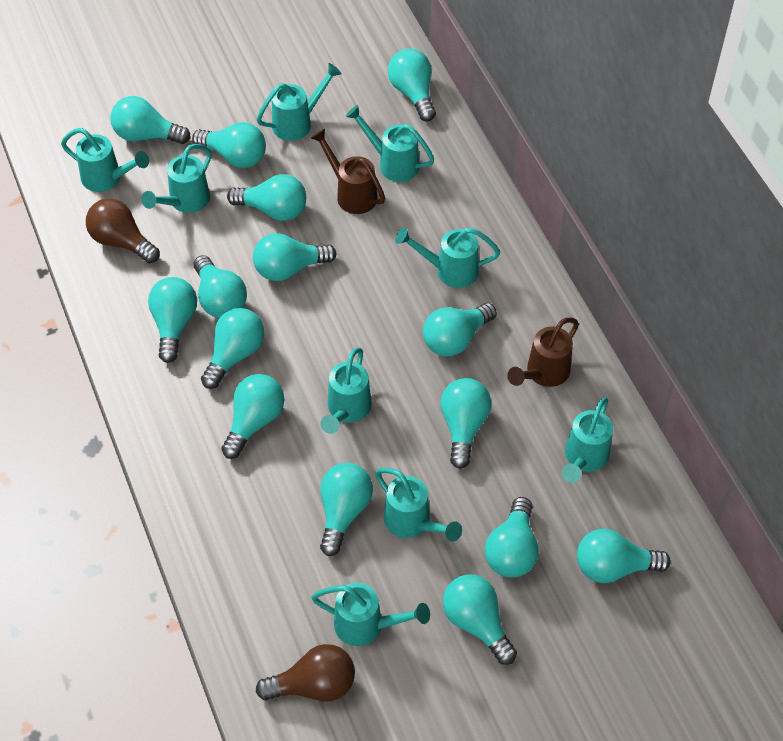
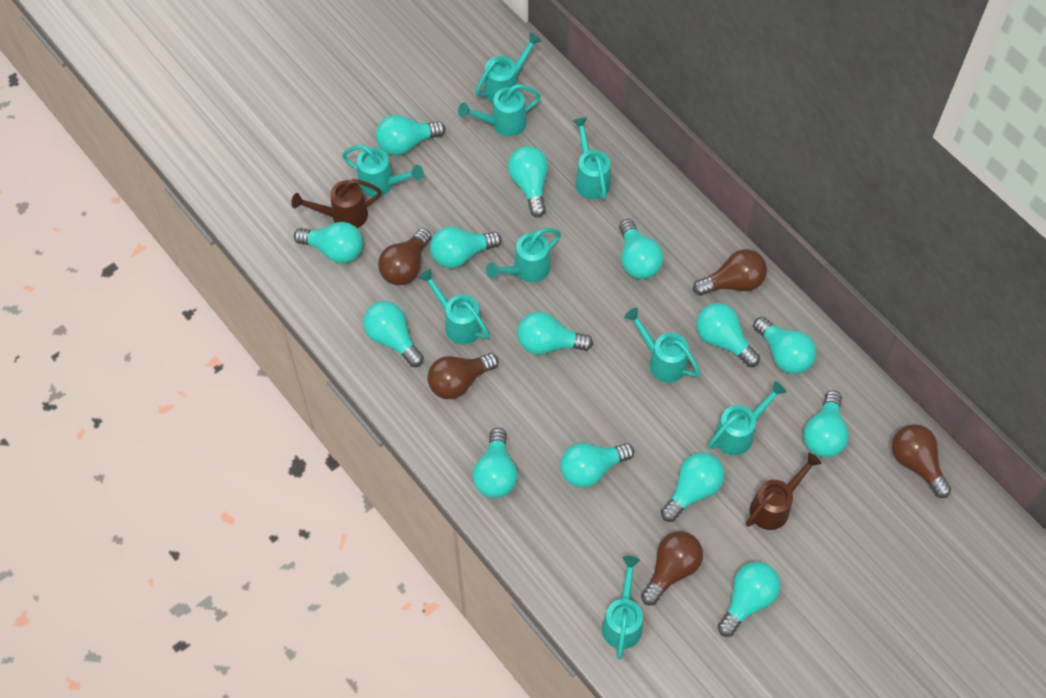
brown light bulb: 2 -> 5
turquoise light bulb: 15 -> 14

